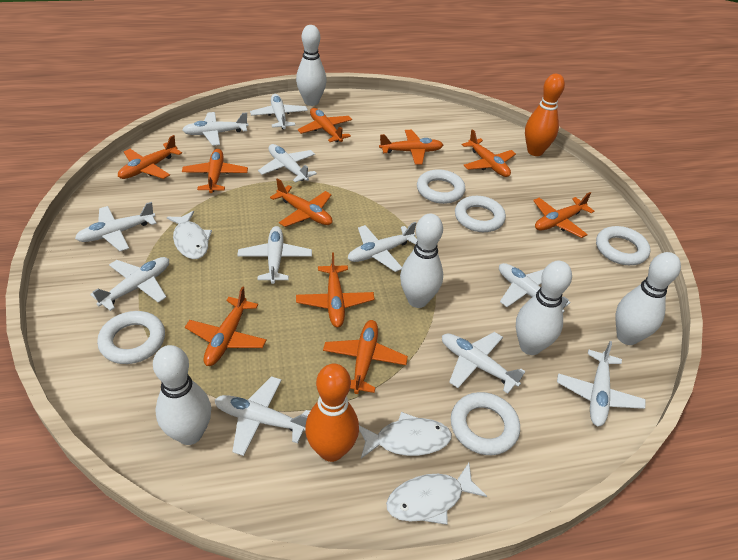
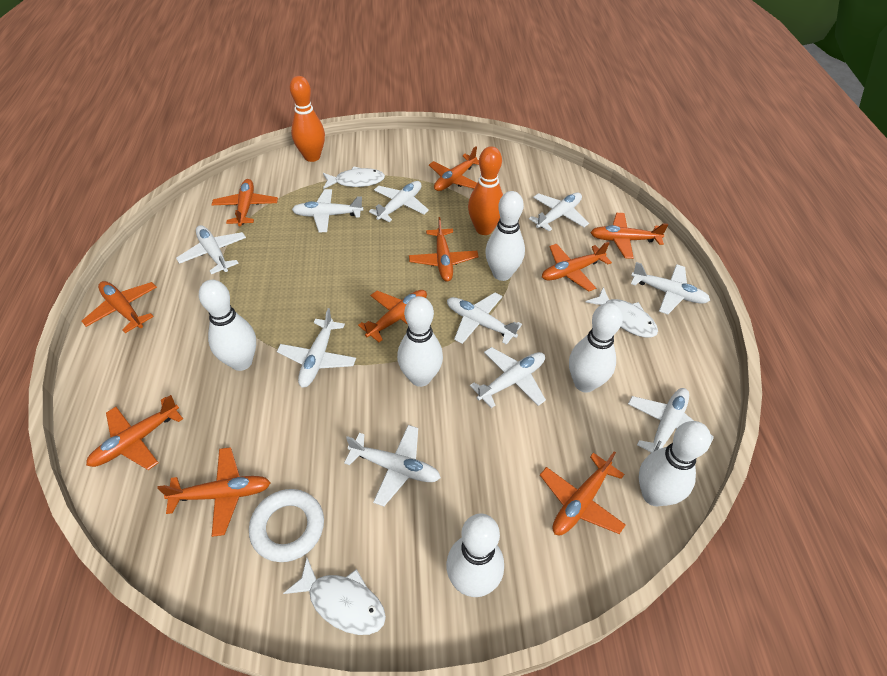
white bowling pin: 5 -> 6
white plane: 11 -> 10
white ring: 5 -> 1

